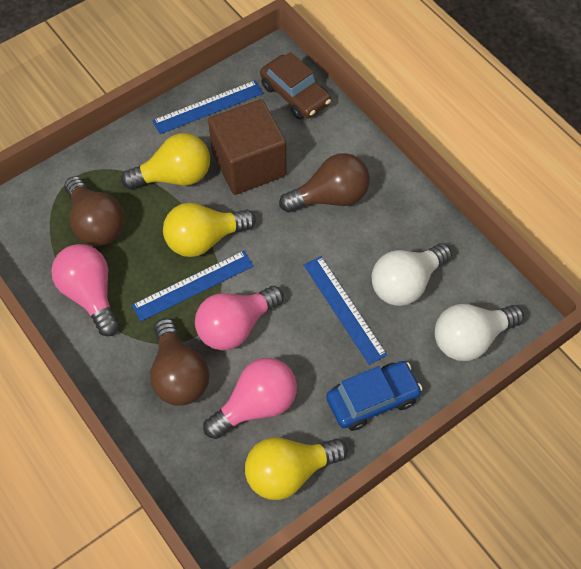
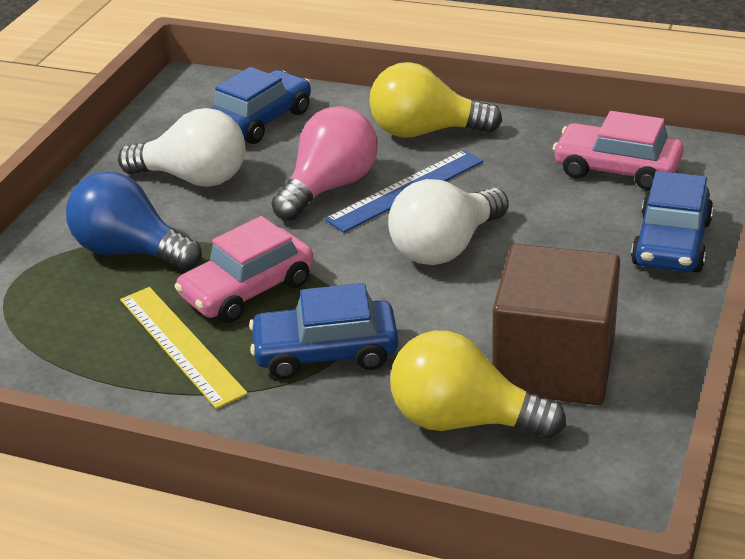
blue car: 1 -> 3
blue light bulb: 0 -> 1
blue ruler: 3 -> 1
brown car: 1 -> 0
brown light bulb: 3 -> 0
pink car: 0 -> 2
pink light bulb: 3 -> 1
yellow light bulb: 3 -> 2
yellow ruler: 0 -> 1

